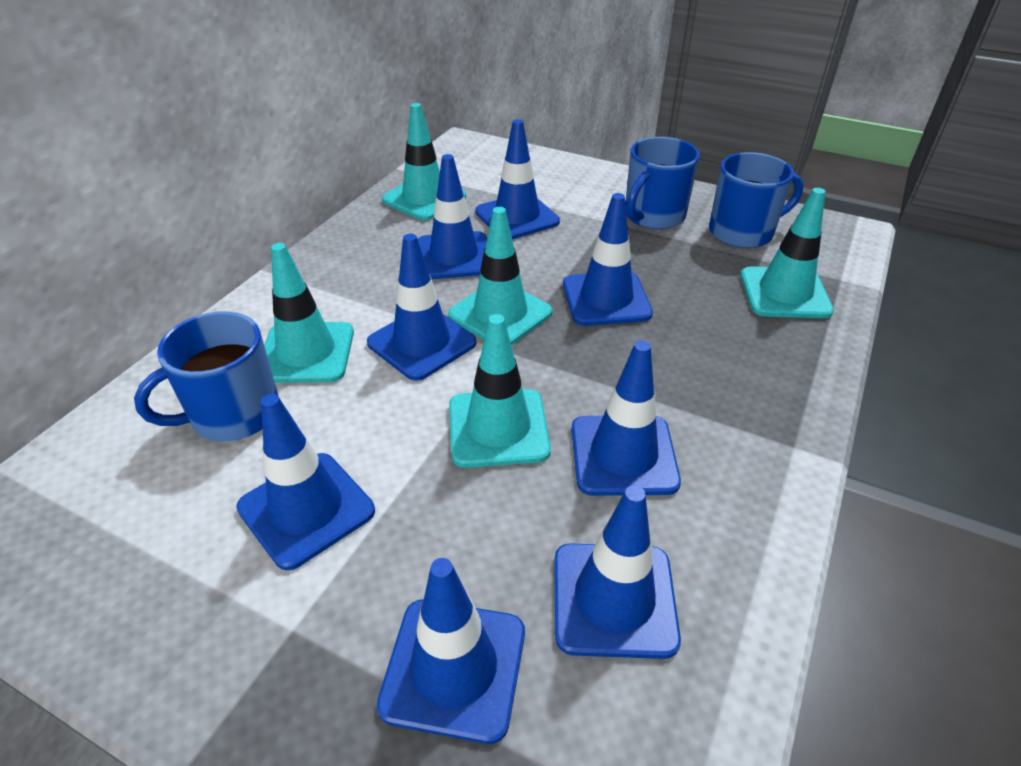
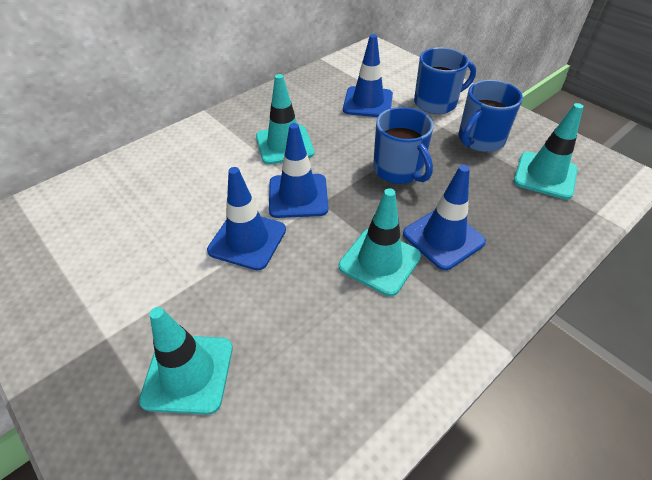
blue traffic cone: 8 -> 4
turquoise traffic cone: 5 -> 4

